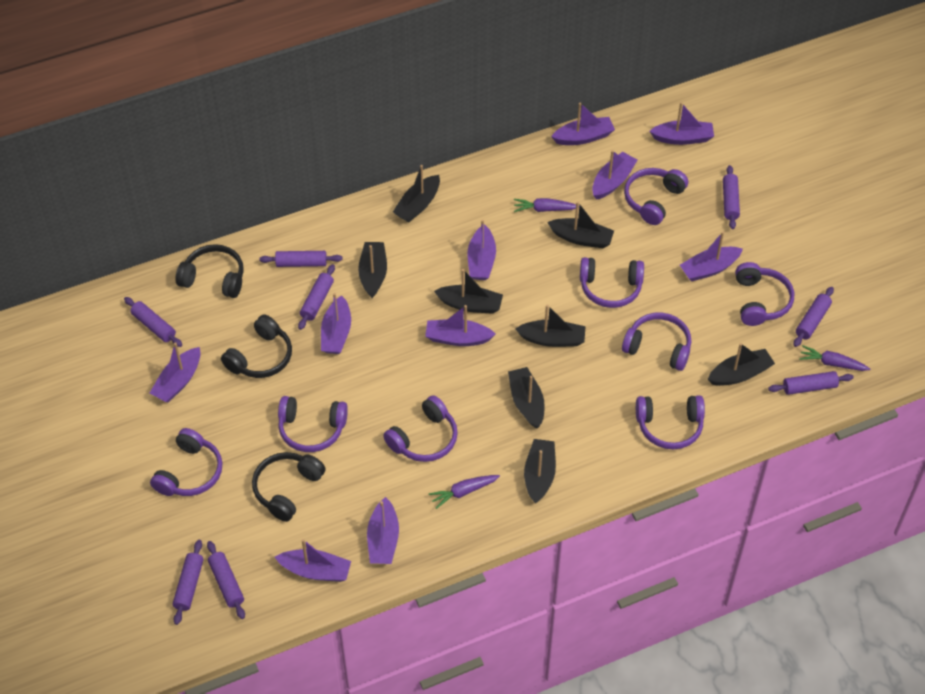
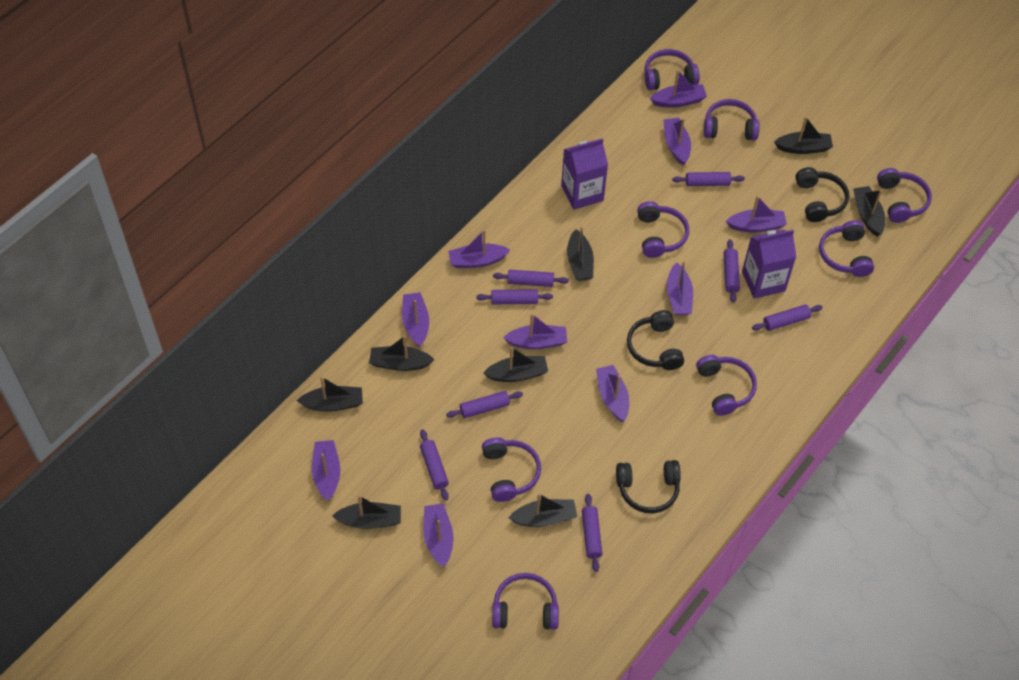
purple carrot: 3 -> 0
purple carton: 0 -> 2

